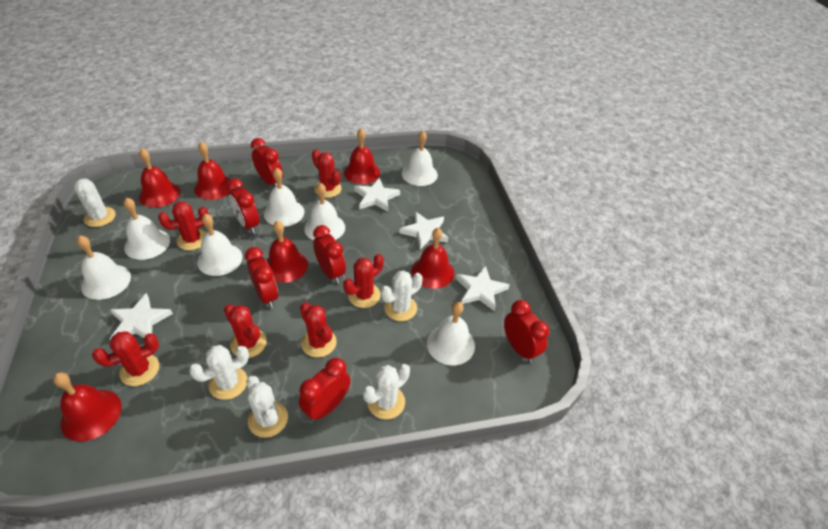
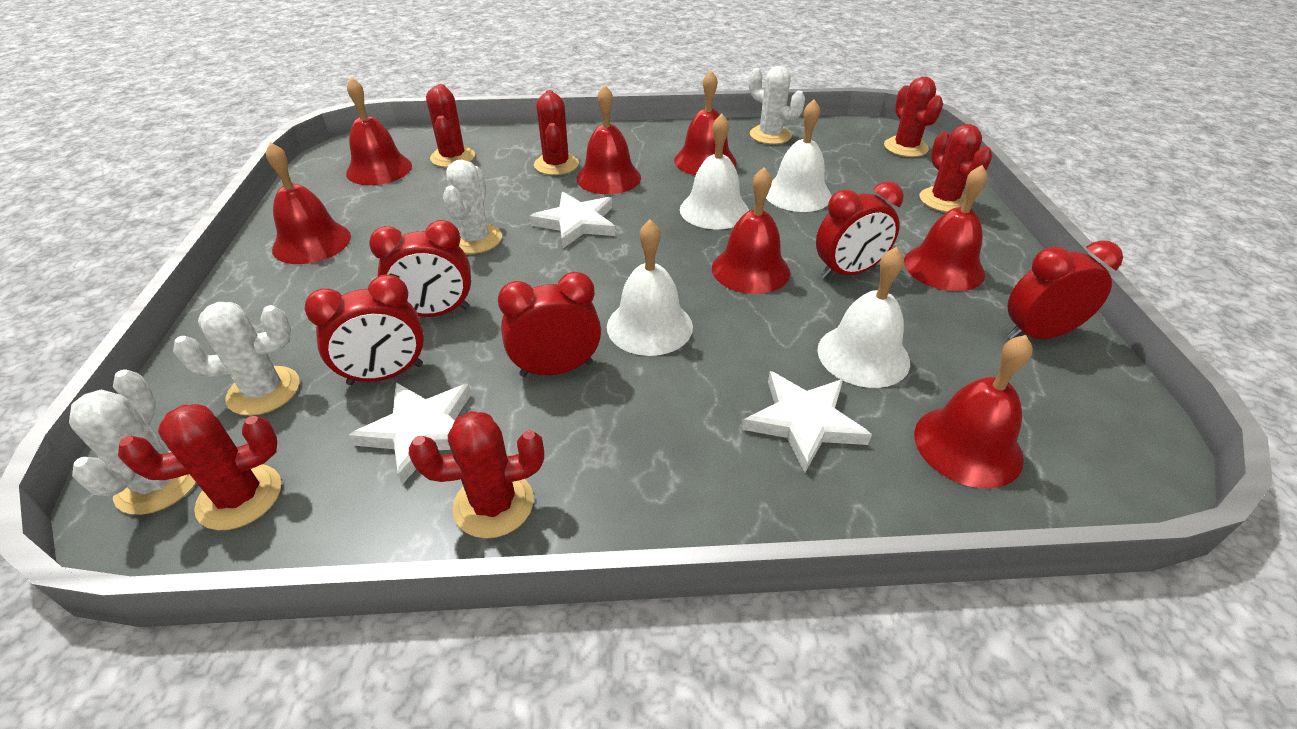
red bell: 6 -> 7
red clock: 6 -> 5
white bell: 7 -> 4
white cactus: 5 -> 4
white star: 4 -> 3

